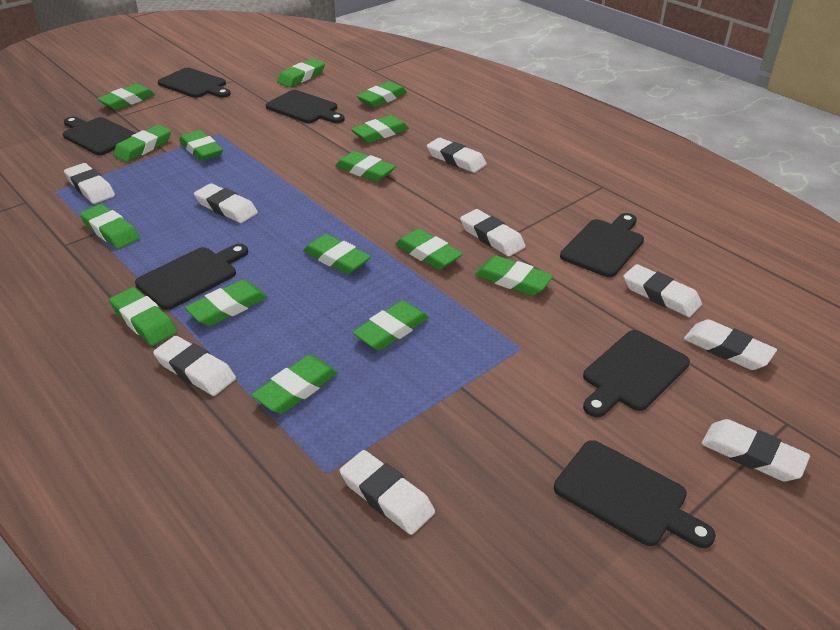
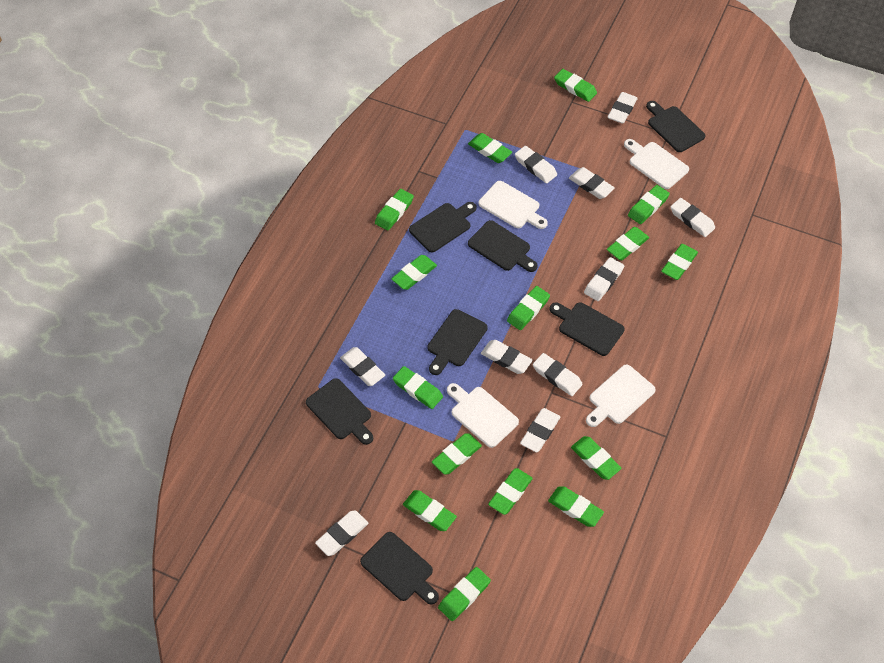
white cutting board: 0 -> 4
white eraser: 9 -> 10

